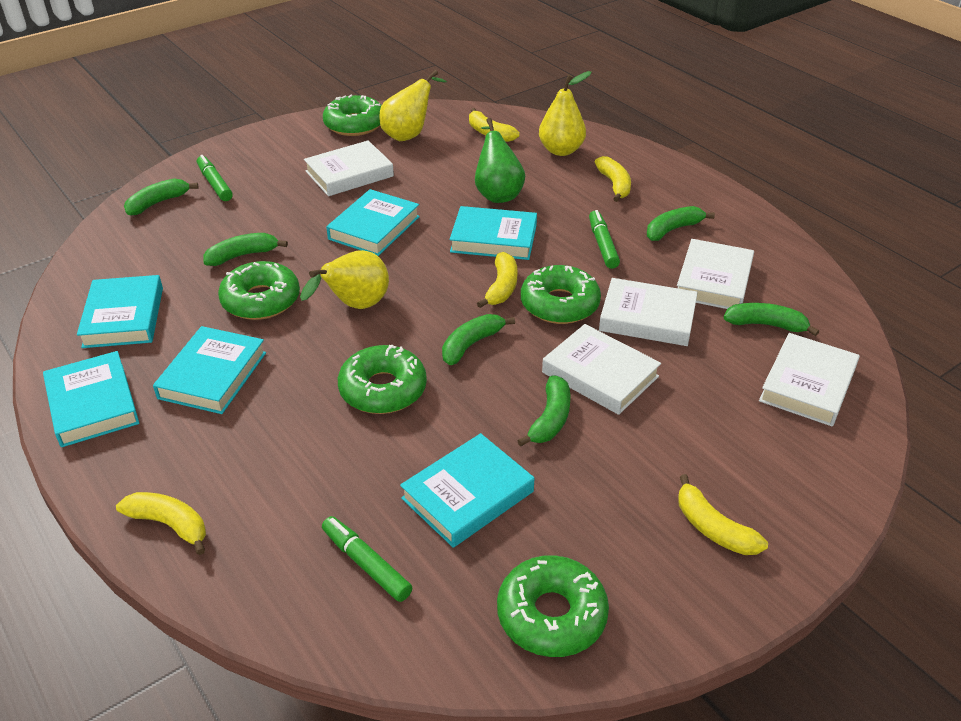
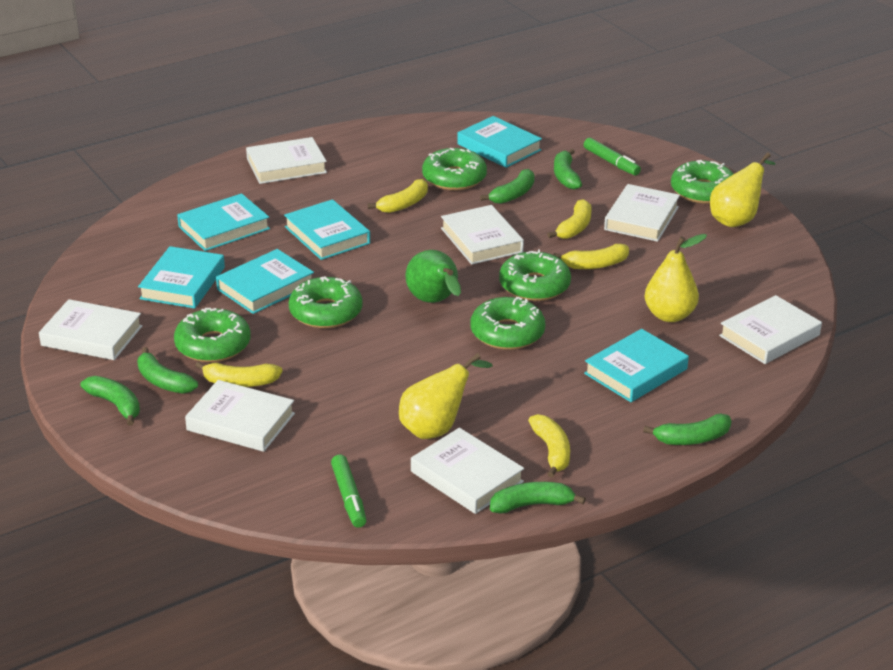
green donut: 5 -> 6
green marker: 3 -> 2
white book: 5 -> 7

